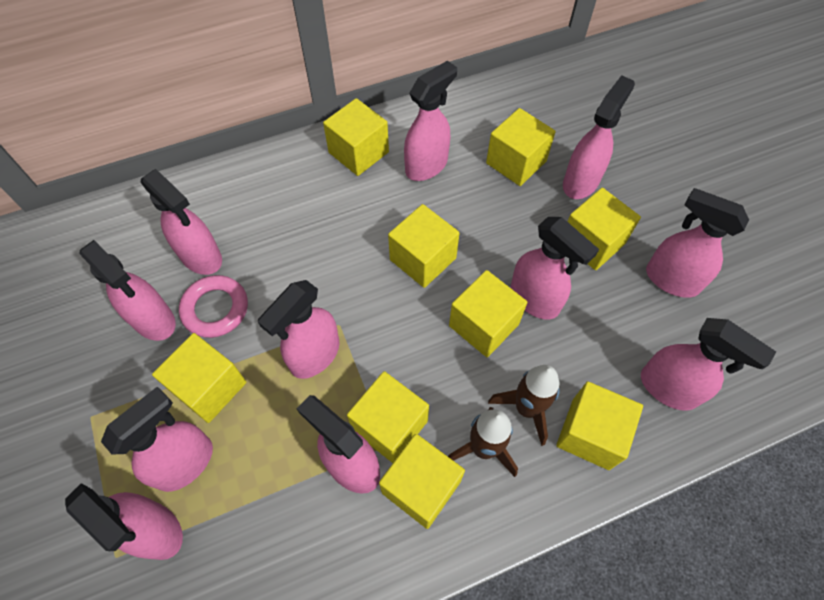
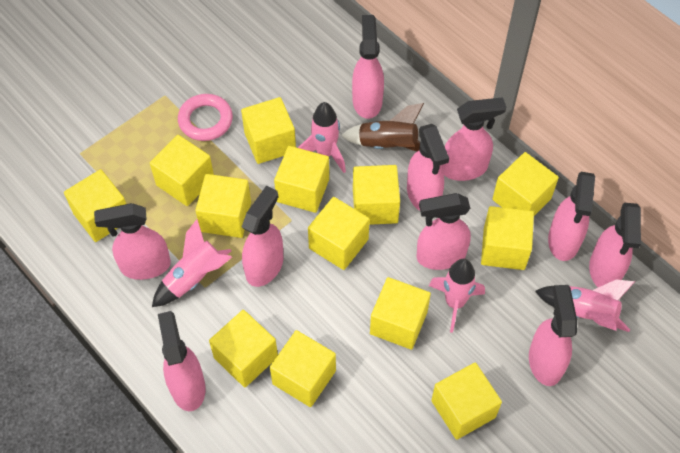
brown rocket: 2 -> 1
pink rocket: 0 -> 4
pink spray bottle: 11 -> 10
yellow cube: 9 -> 13

